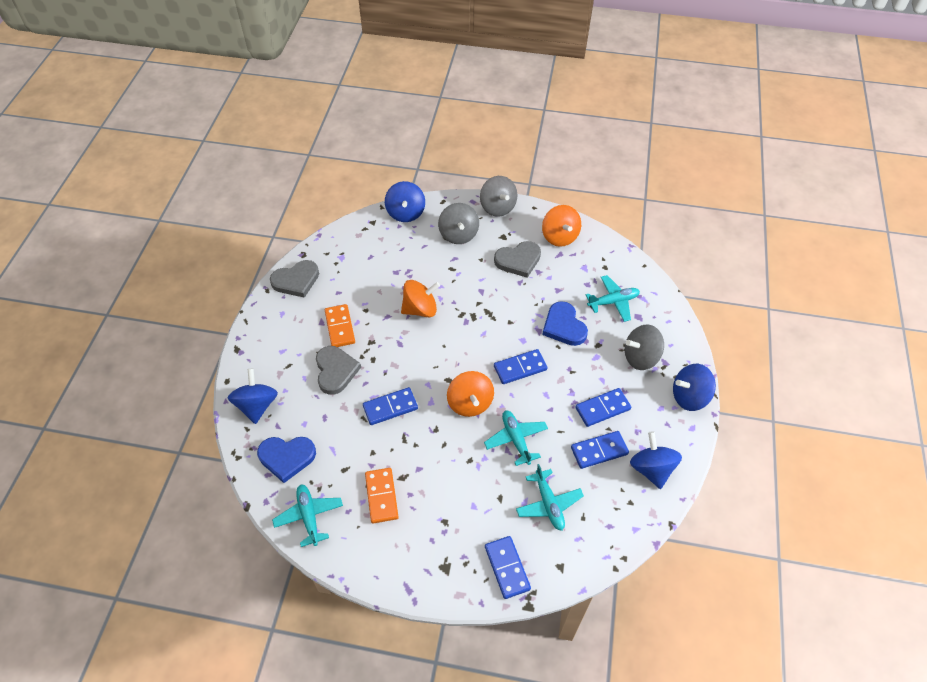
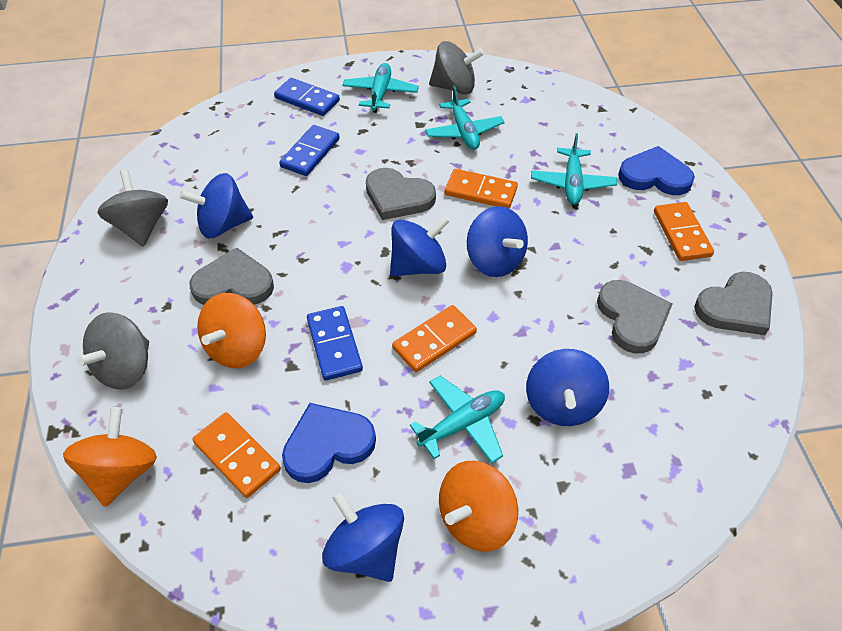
blue domino: 5 -> 3
blue spinning top: 4 -> 5
grey heart: 3 -> 4
orange domino: 2 -> 4

